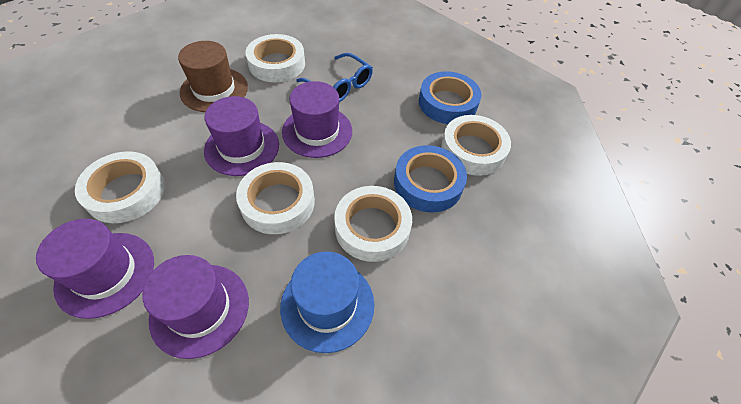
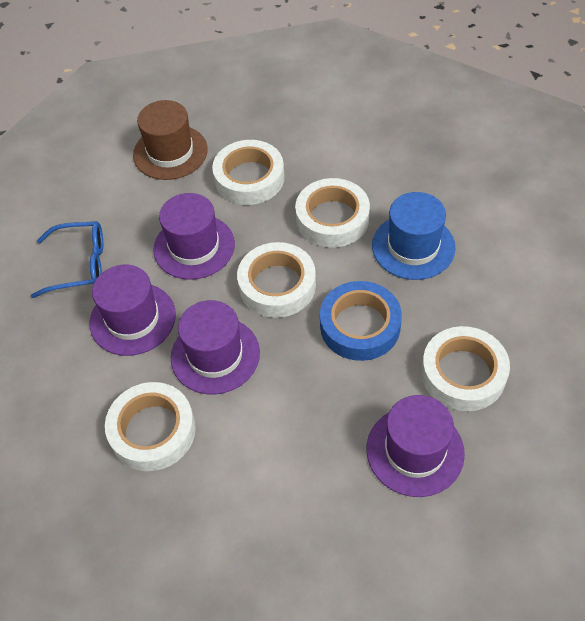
blue tape: 2 -> 1

